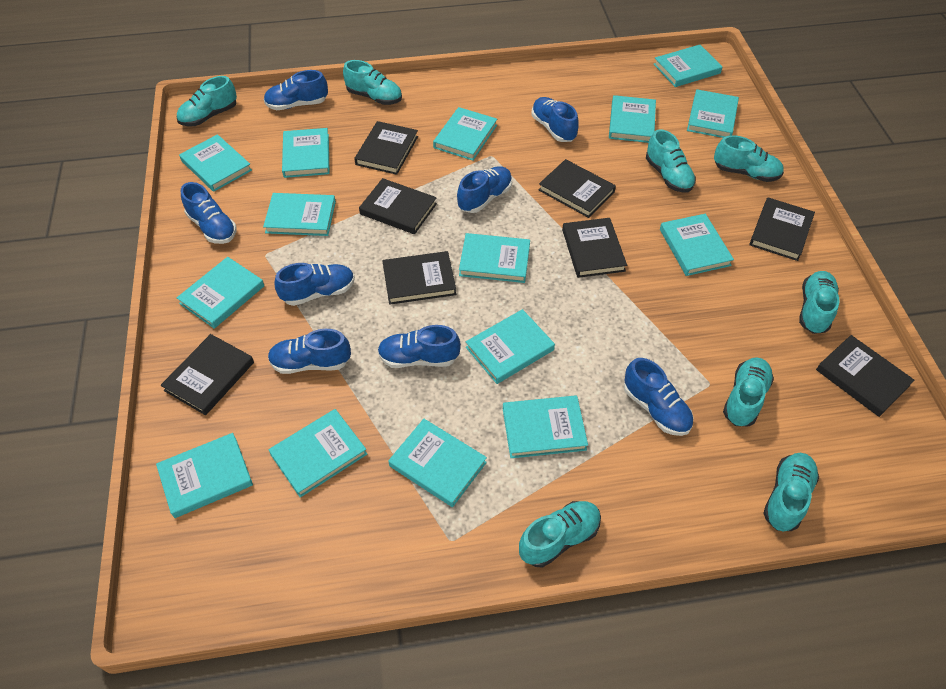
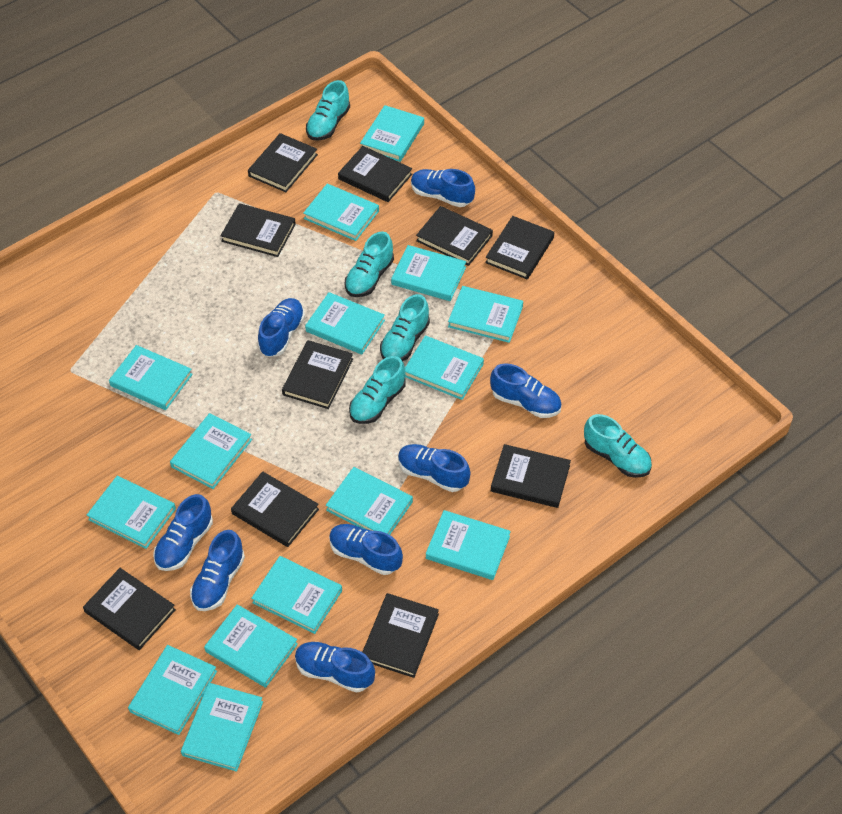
black book: 8 -> 10
turquoise shoe: 8 -> 5

